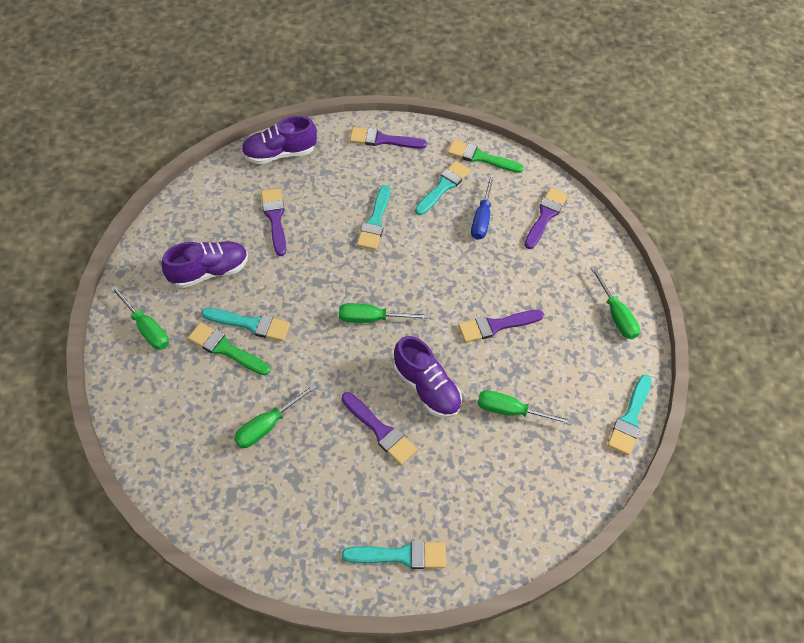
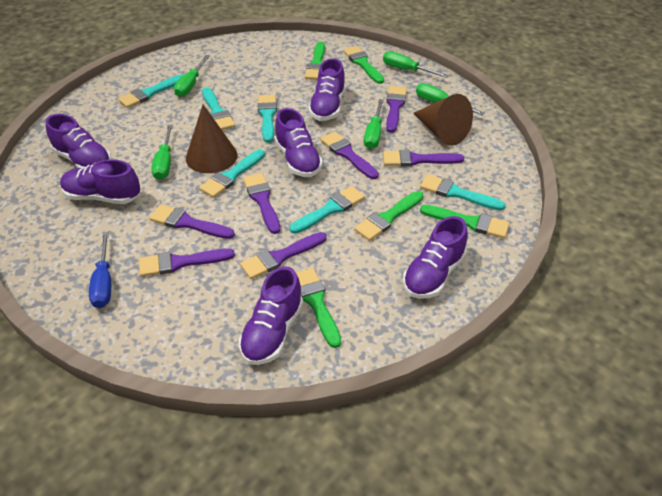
brown cone: 0 -> 2
green brush: 2 -> 5
purple brush: 5 -> 7
purple shoe: 3 -> 6
turquoise brush: 5 -> 6

